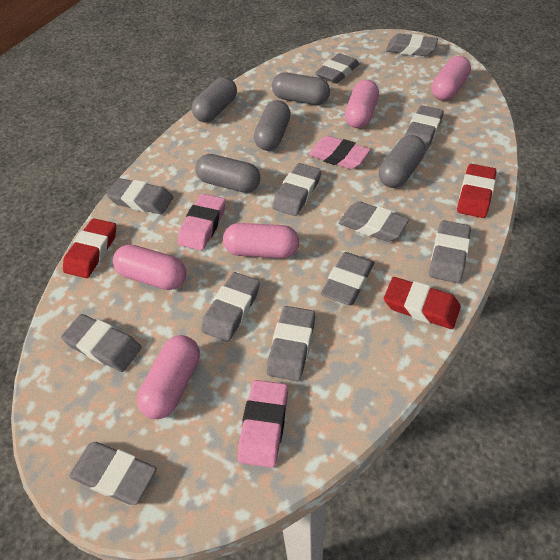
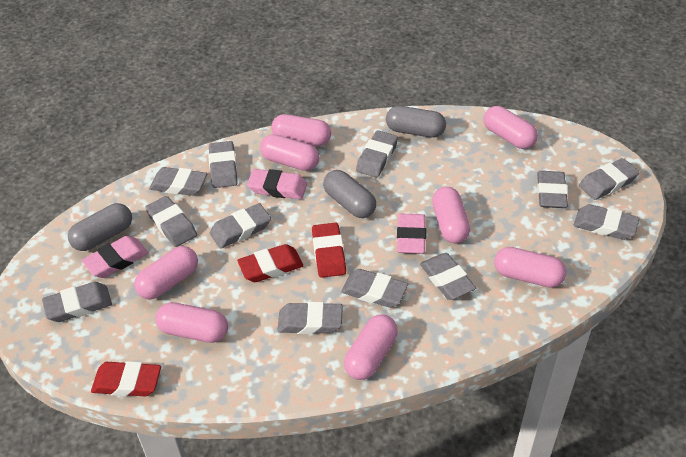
grey capsule: 5 -> 3
pink capsule: 5 -> 8

